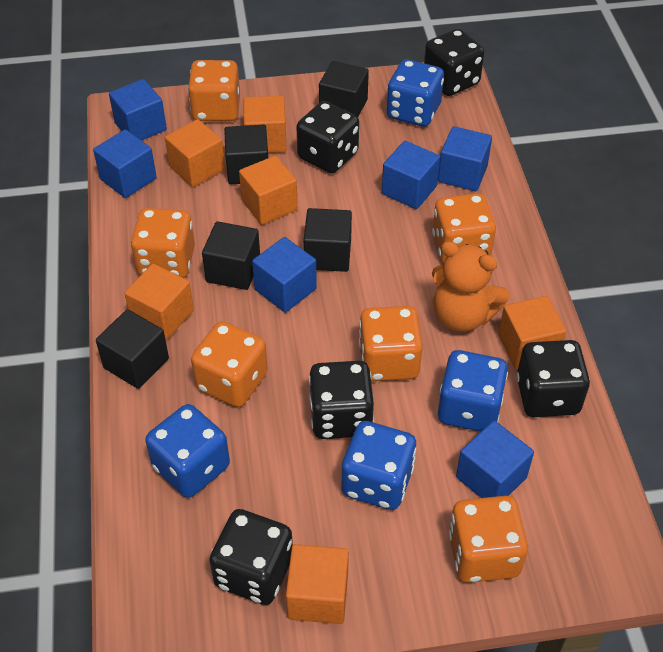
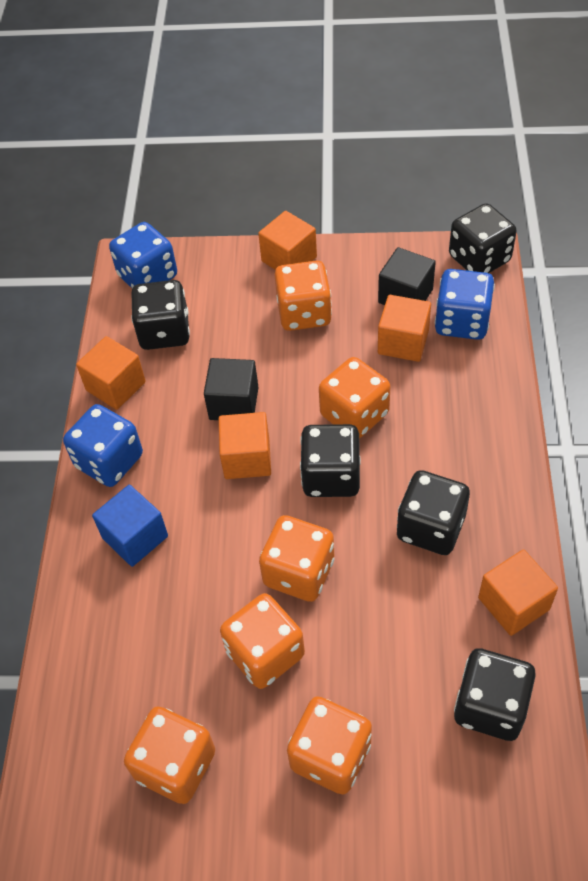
black cube: 5 -> 2
blue cube: 6 -> 1
blue dice: 4 -> 3
orange cube: 6 -> 5
orange teddy bear: 1 -> 0

